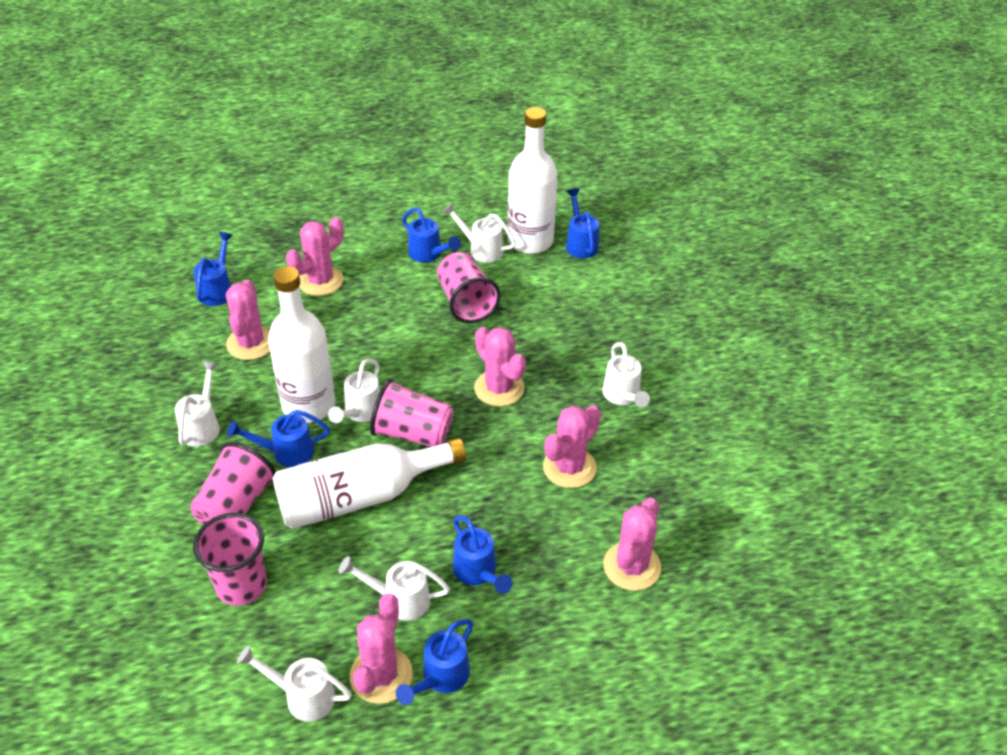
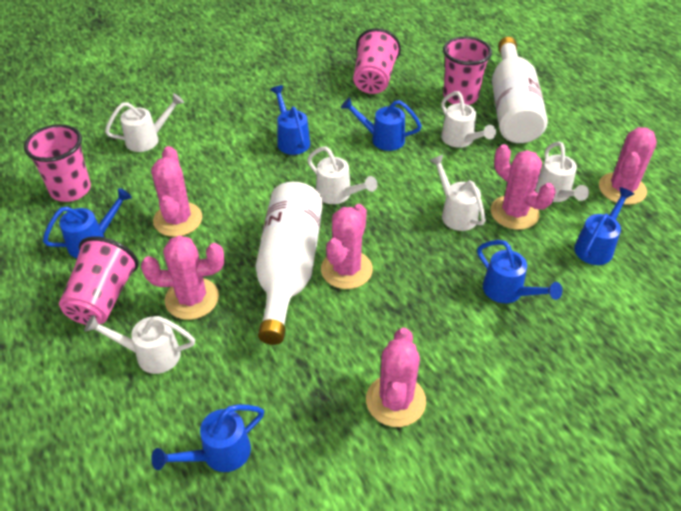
white bottle: 3 -> 2

